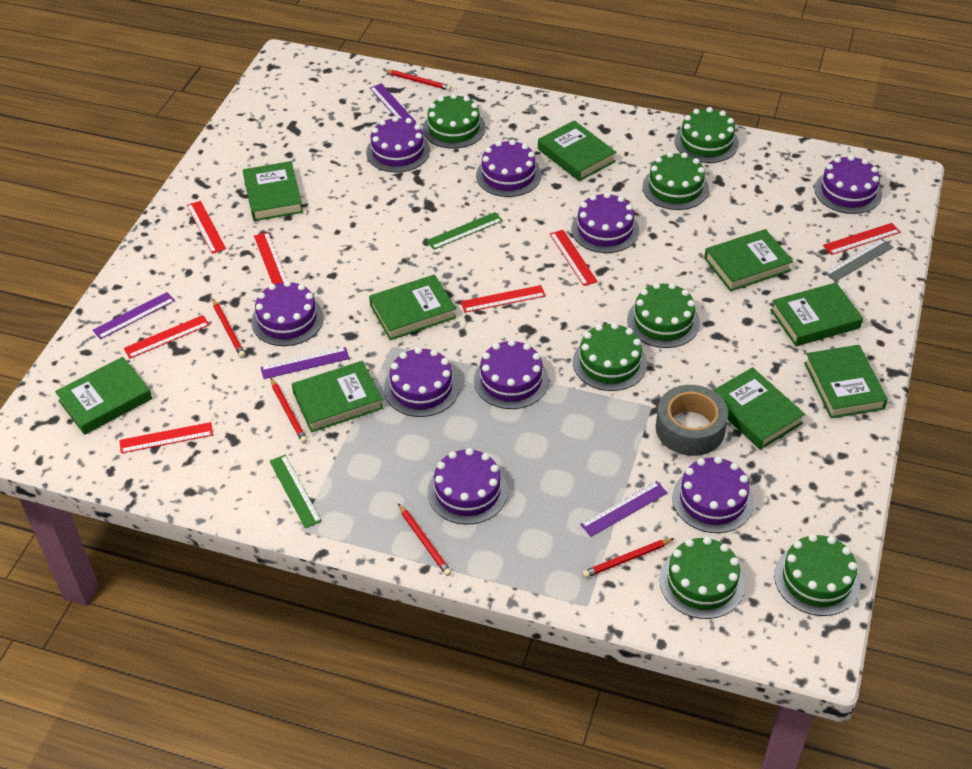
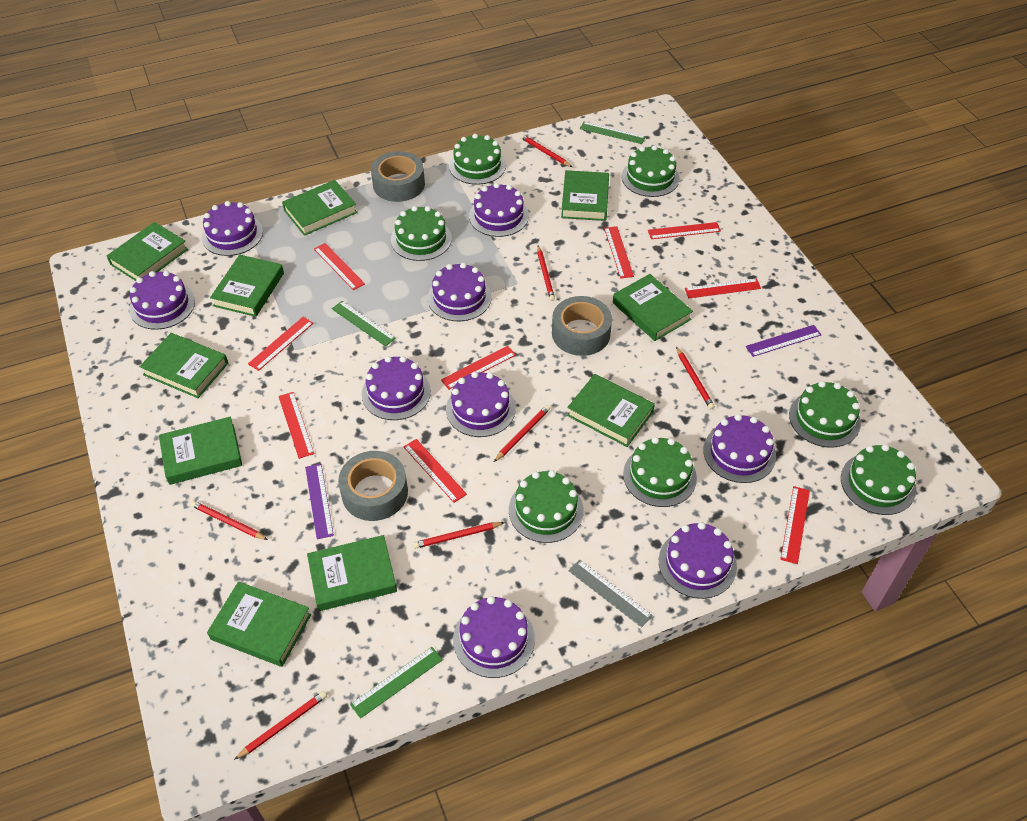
green book: 9 -> 10
green ruler: 2 -> 3
grey tape: 1 -> 3
purple ruler: 4 -> 2
red pencil: 5 -> 7
red ruler: 7 -> 9

